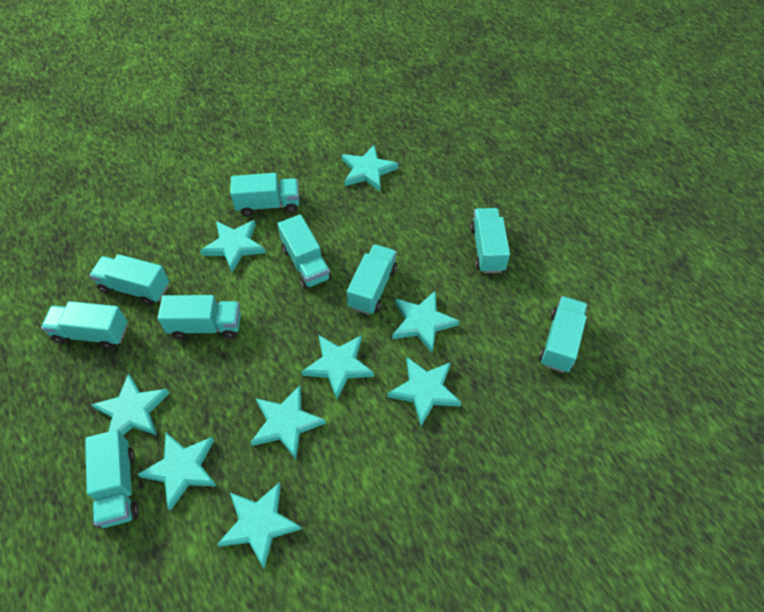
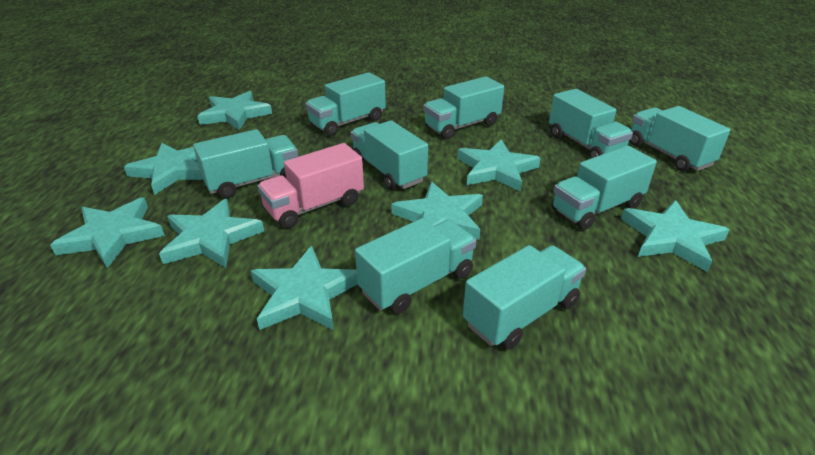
pink truck: 0 -> 1
turquoise star: 9 -> 8

